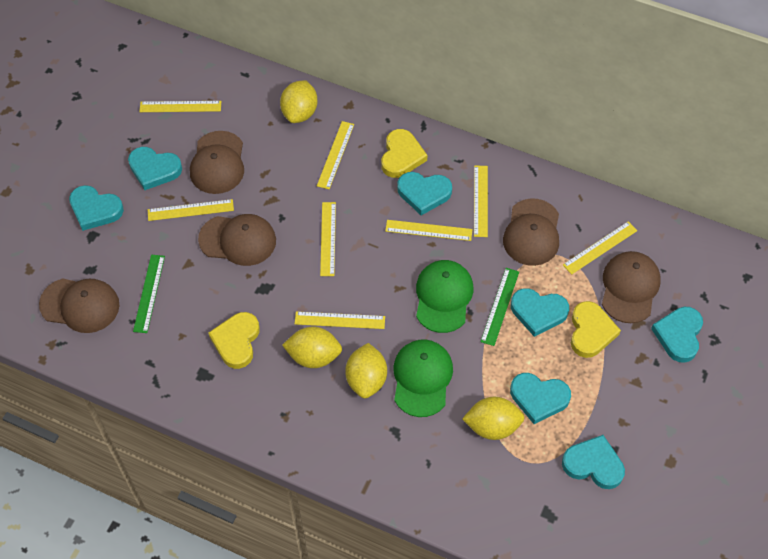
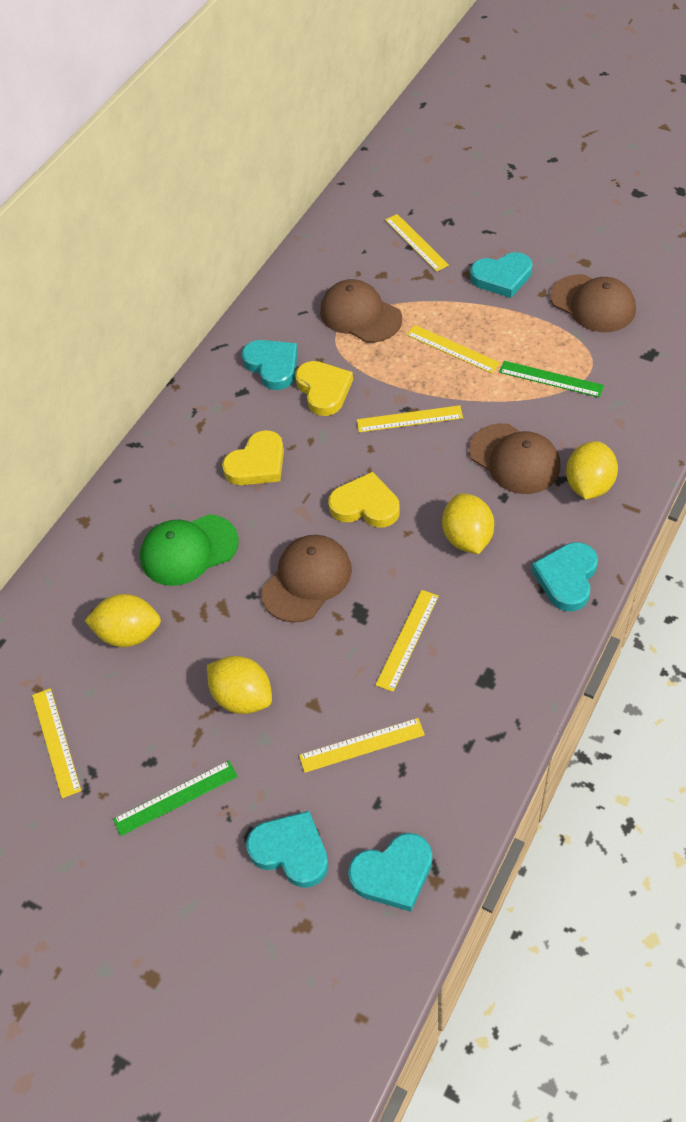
brown cap: 5 -> 4
green cap: 2 -> 1
turquoise heart: 7 -> 5
yellow ruler: 8 -> 6

